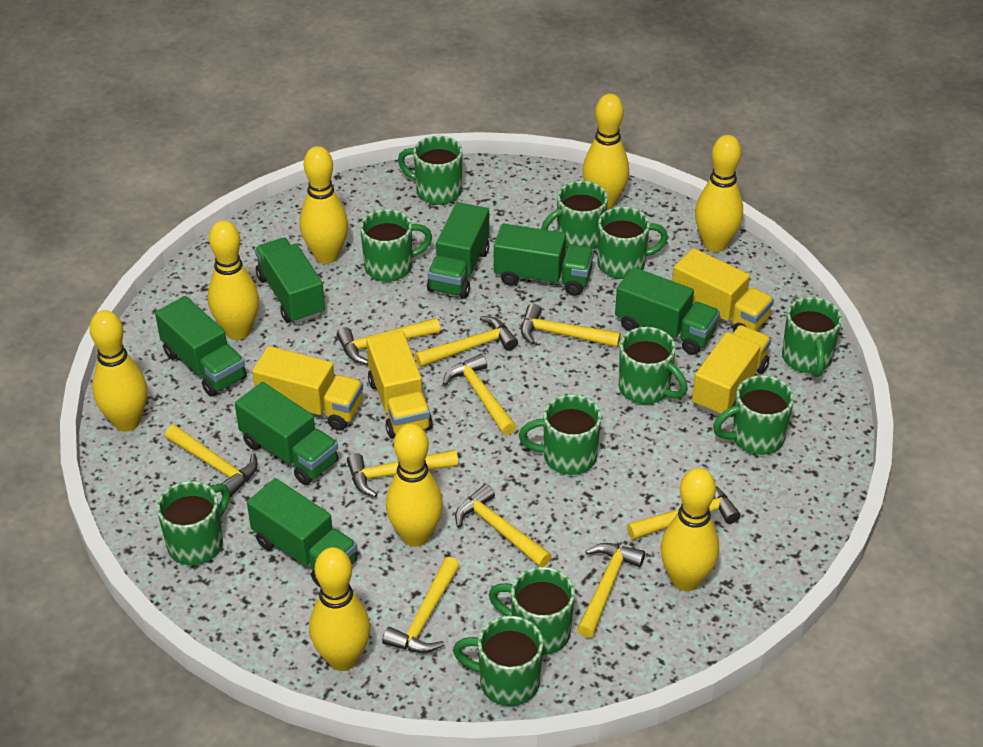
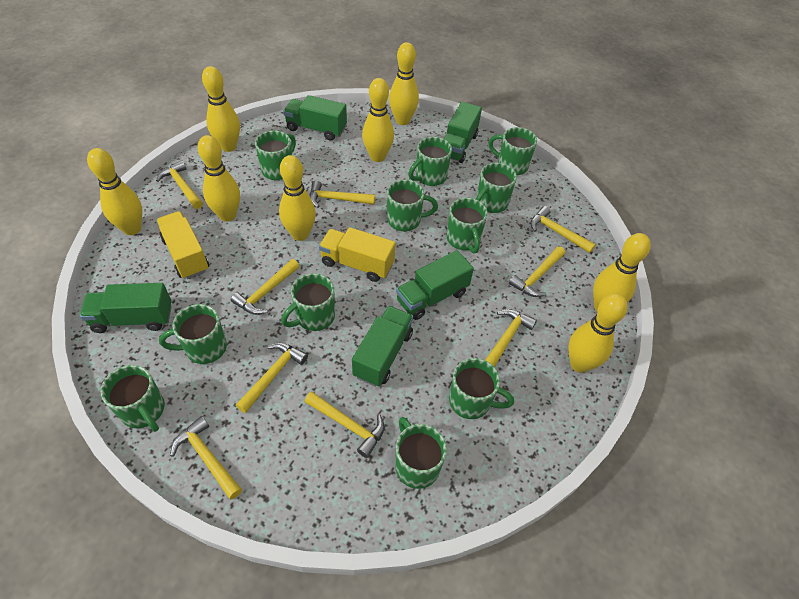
green truck: 7 -> 5
yellow hammer: 10 -> 9
yellow truck: 4 -> 2

